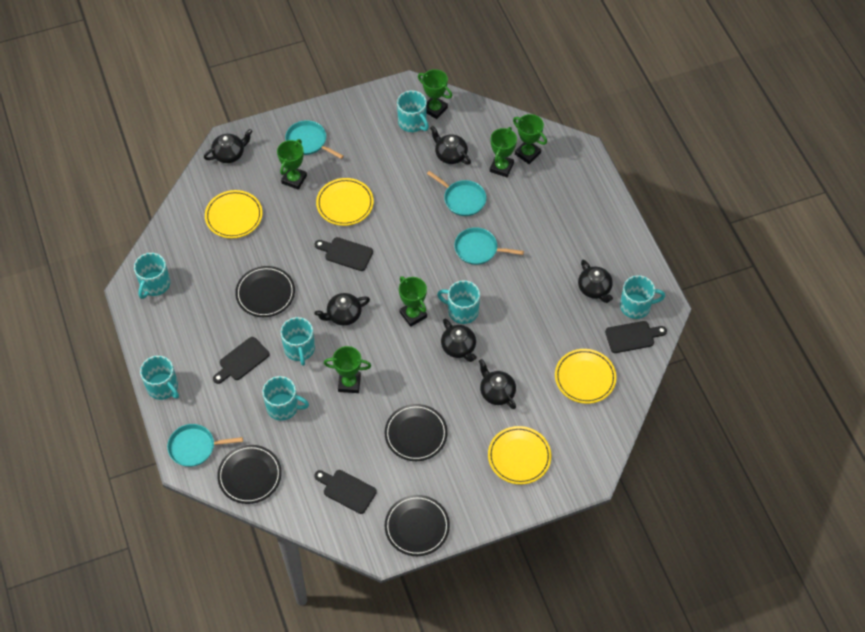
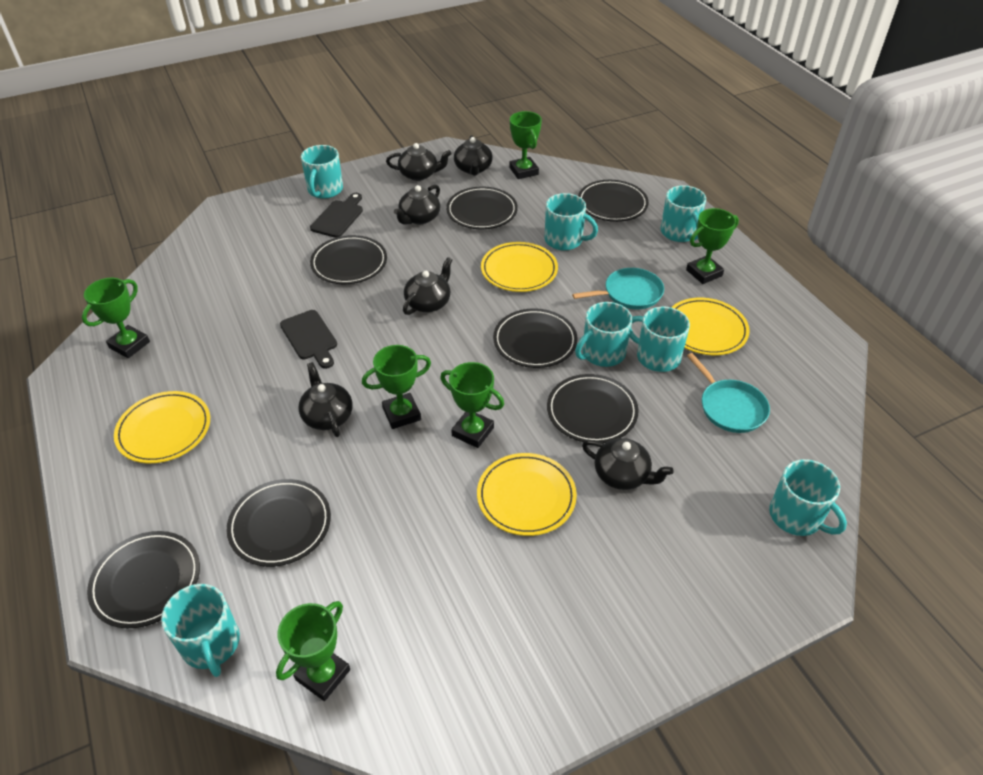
black cutting board: 4 -> 2
black plate: 4 -> 7
turquoise pan: 4 -> 2

